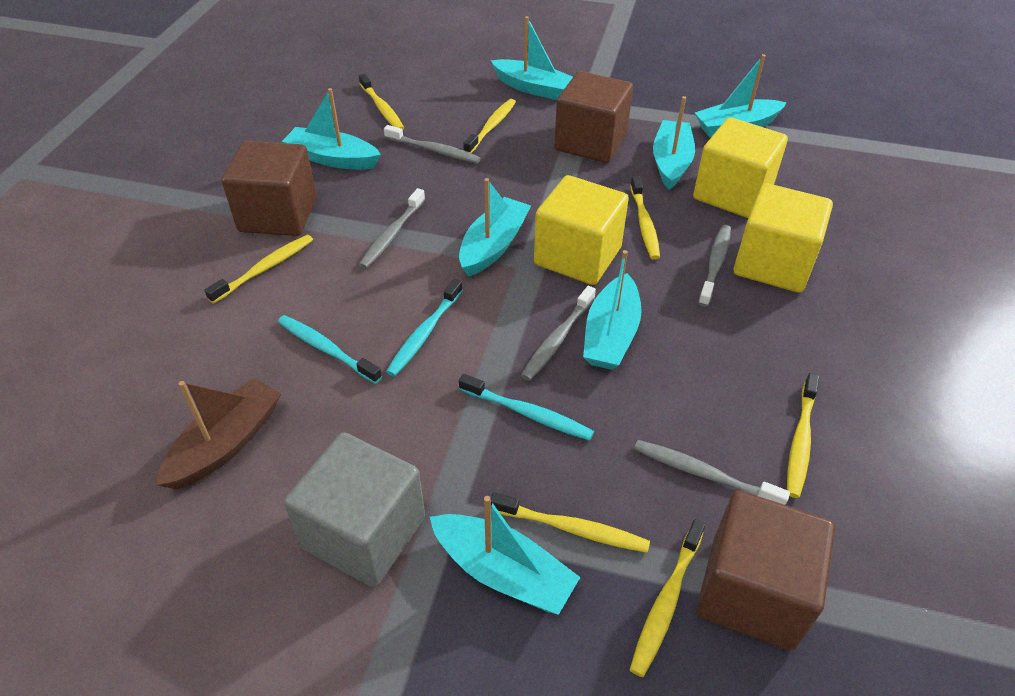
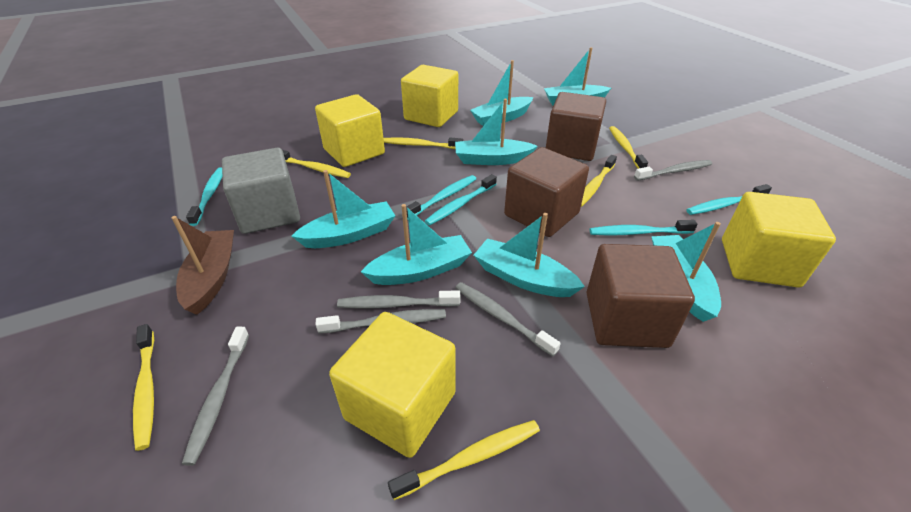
turquoise toothbrush: 3 -> 5
yellow cube: 3 -> 4
yellow toothbrush: 7 -> 6

